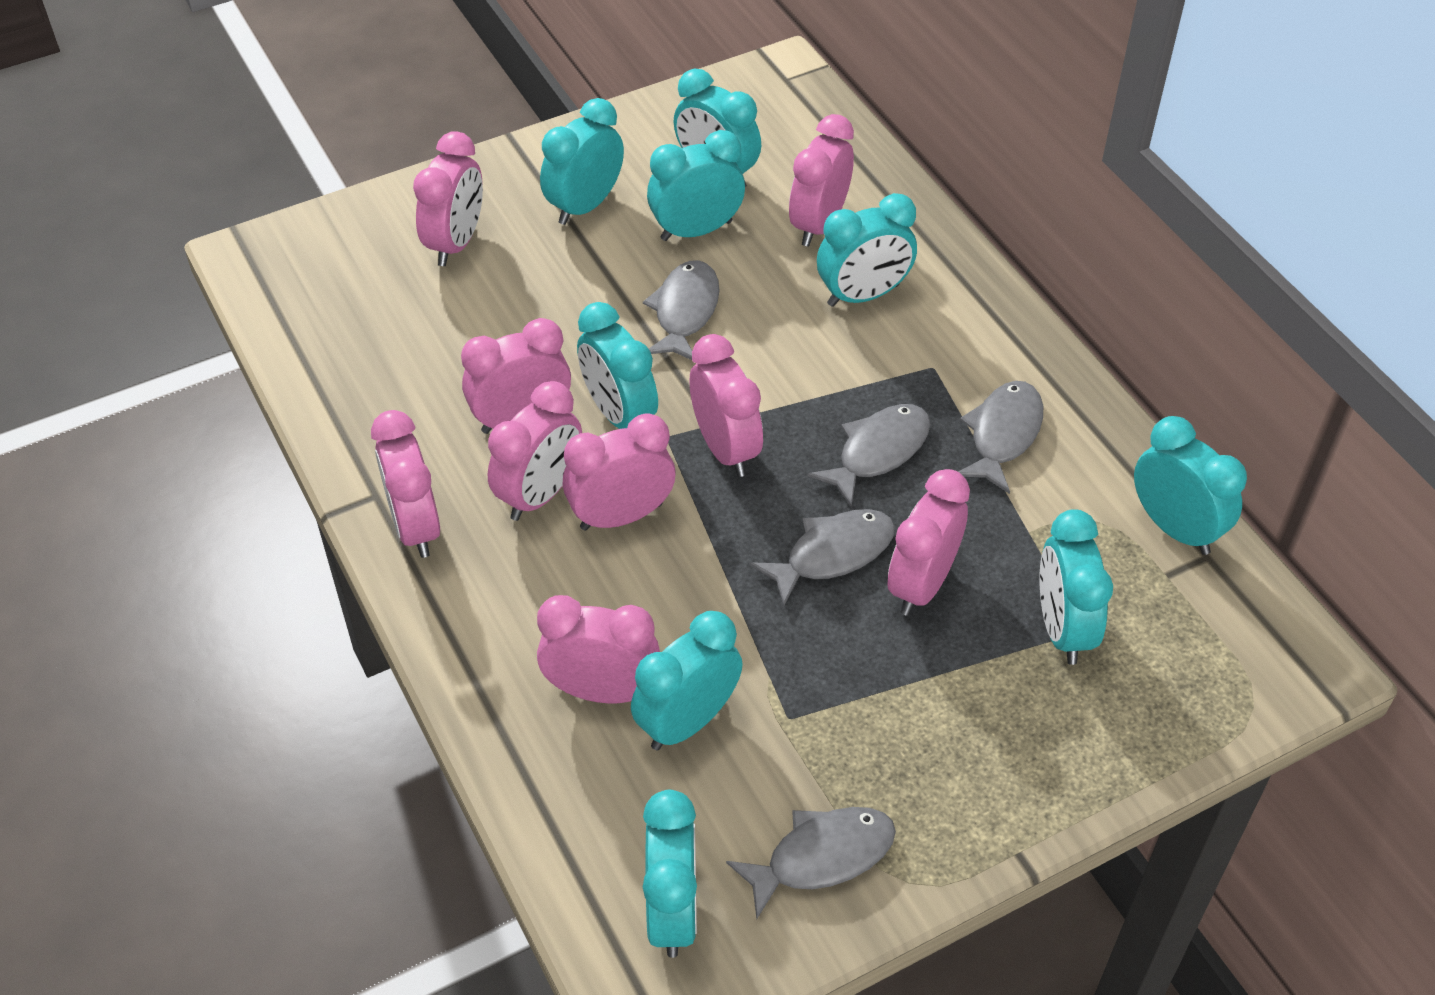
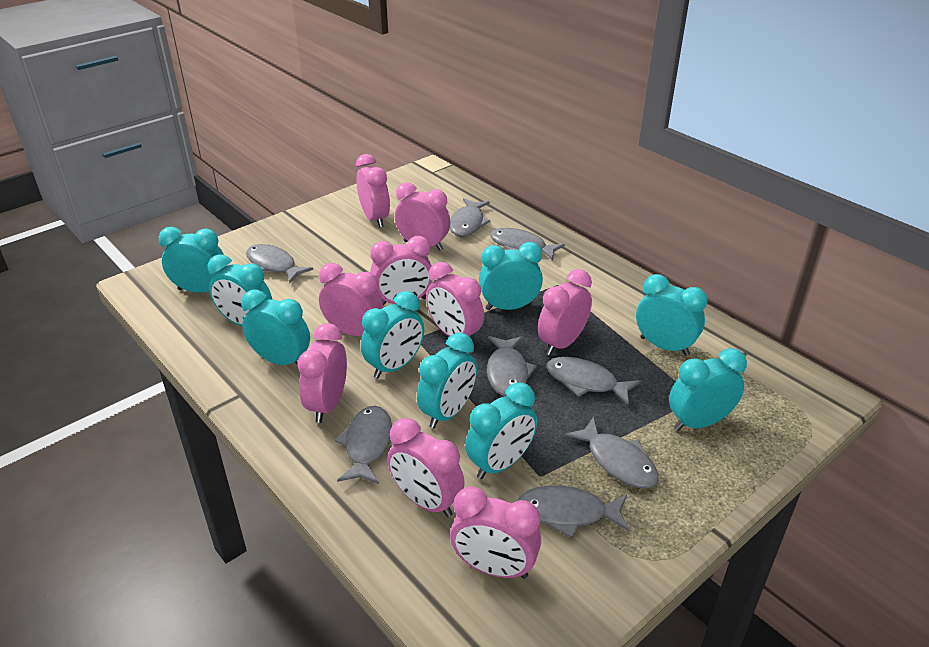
grey fish: 5 -> 8

